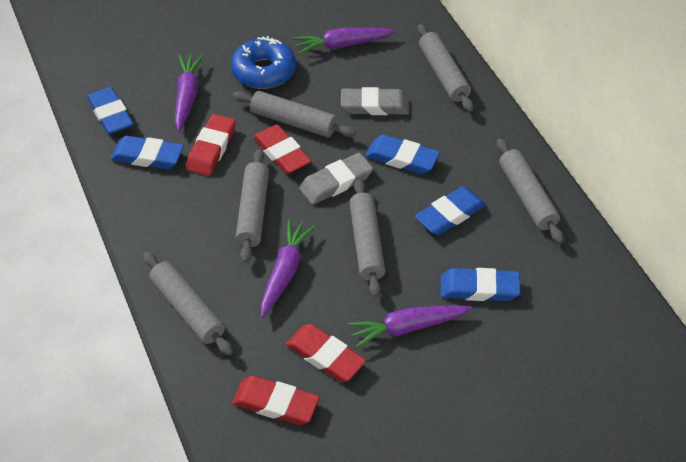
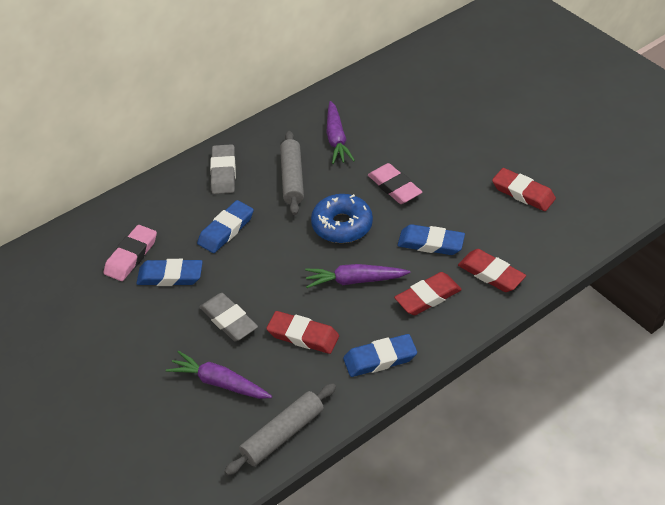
blue eraser: 5 -> 4
grey rolling pin: 6 -> 2
pink eraser: 0 -> 2
purple carrot: 4 -> 3

